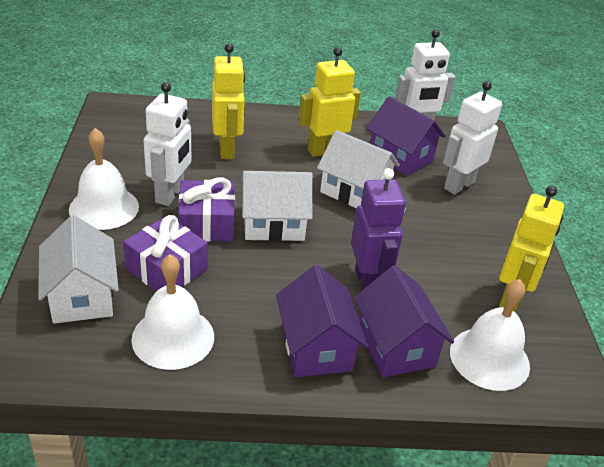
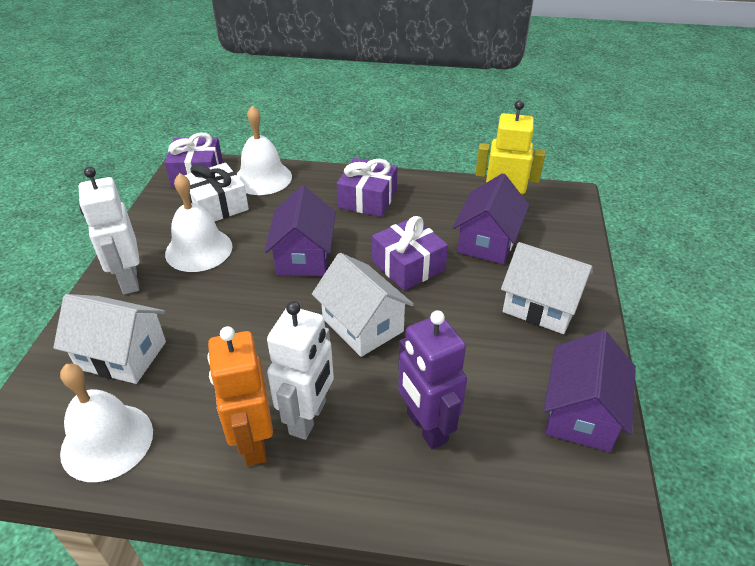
orange robot: 0 -> 1
purple gift: 2 -> 3
white gift: 0 -> 1
white robot: 3 -> 2
yellow robot: 3 -> 1

